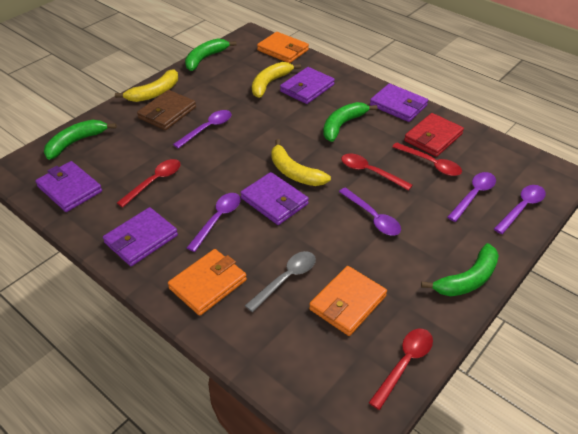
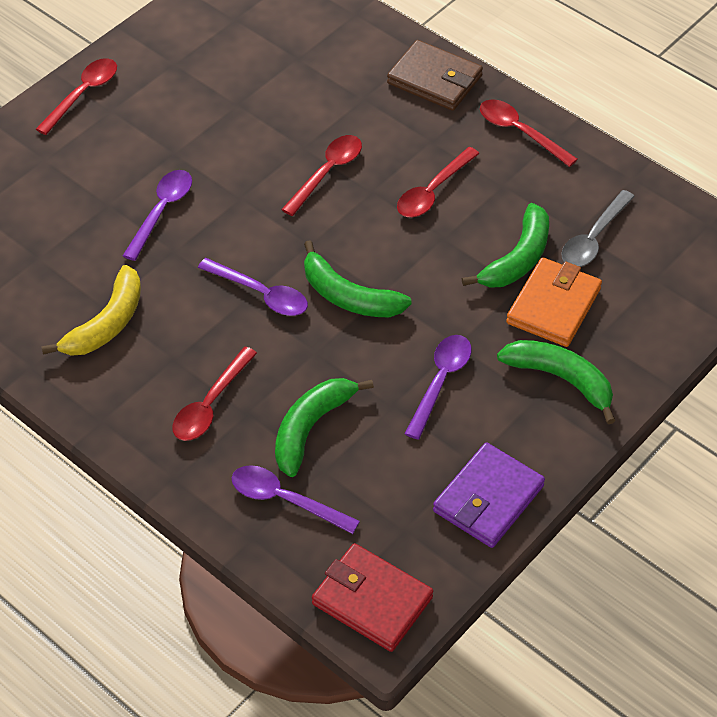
orange wallet: 3 -> 1
purple spoon: 5 -> 4
purple wallet: 5 -> 1
red spoon: 4 -> 5
yellow banana: 3 -> 1

